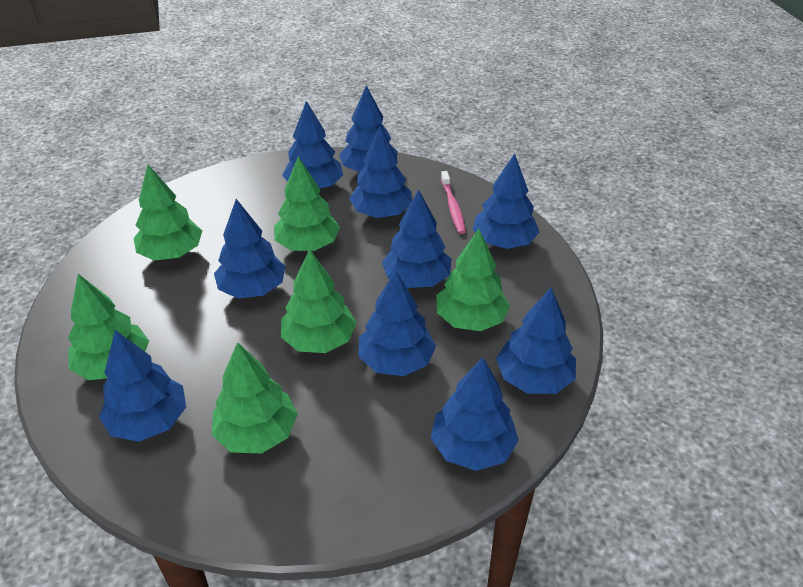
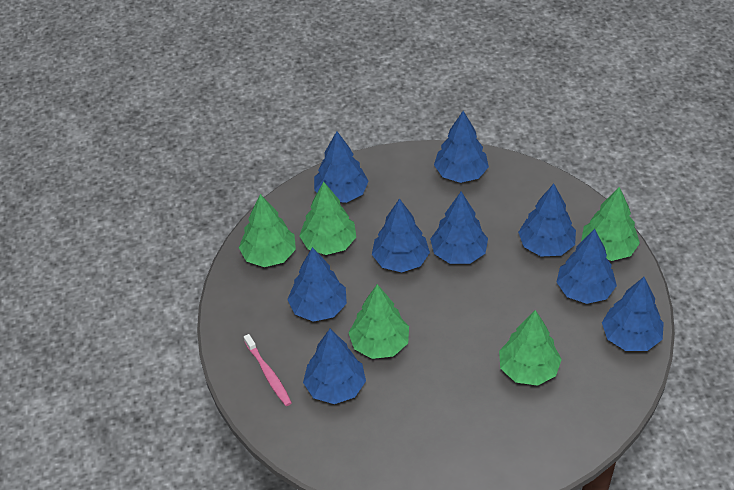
blue tree: 10 -> 9
green tree: 6 -> 5

